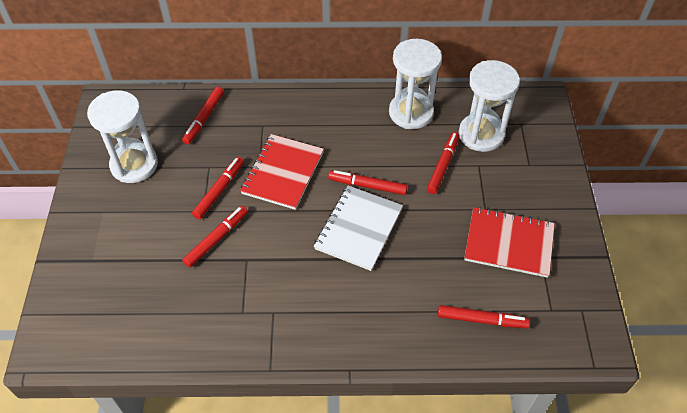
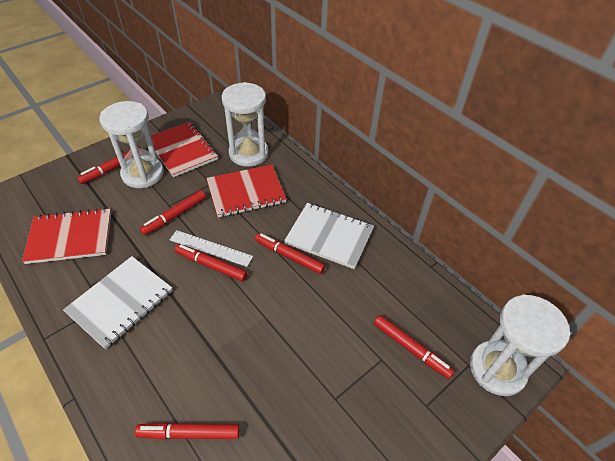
red notebook: 2 -> 3
white notebook: 1 -> 2
white ruler: 0 -> 1

